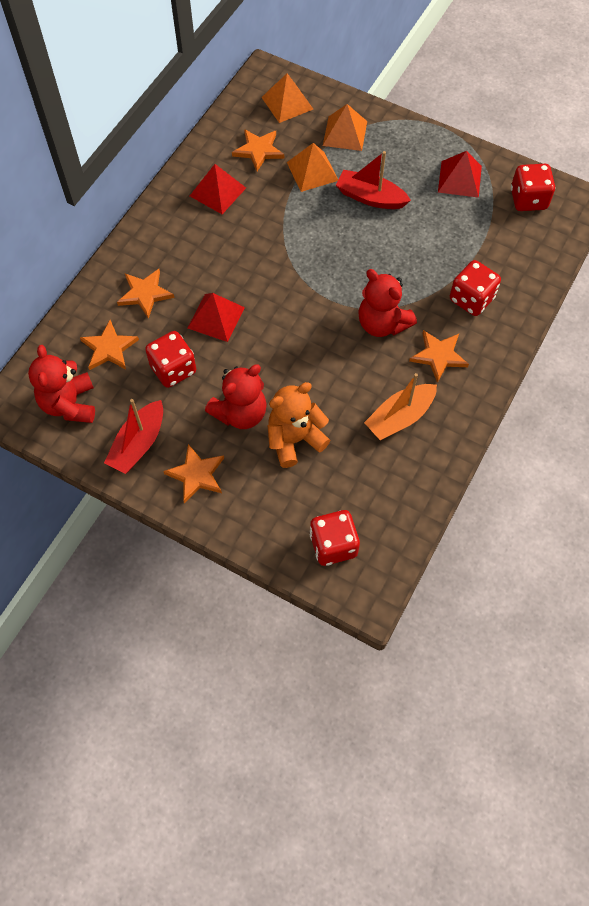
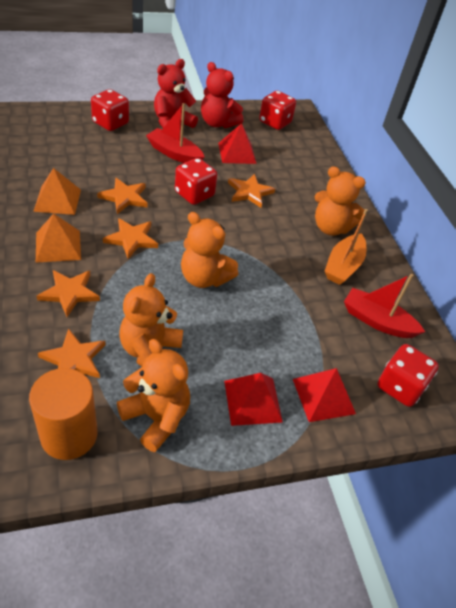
orange cylinder: 0 -> 1
orange pyramid: 3 -> 2
orange teddy bear: 1 -> 4
red teddy bear: 3 -> 2

